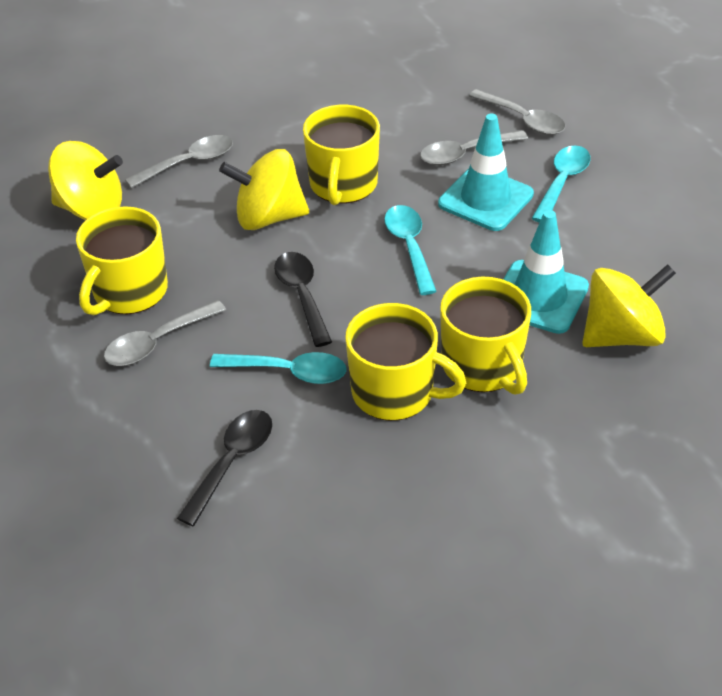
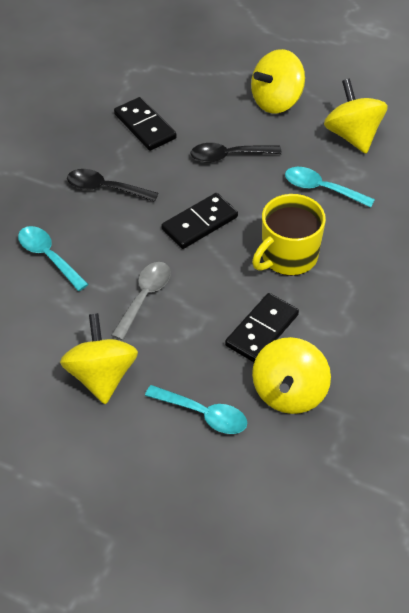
black domino: 0 -> 3
grey spoon: 4 -> 1
turquoise traffic cone: 2 -> 0
yellow mug: 4 -> 1
yellow spinning top: 3 -> 4

